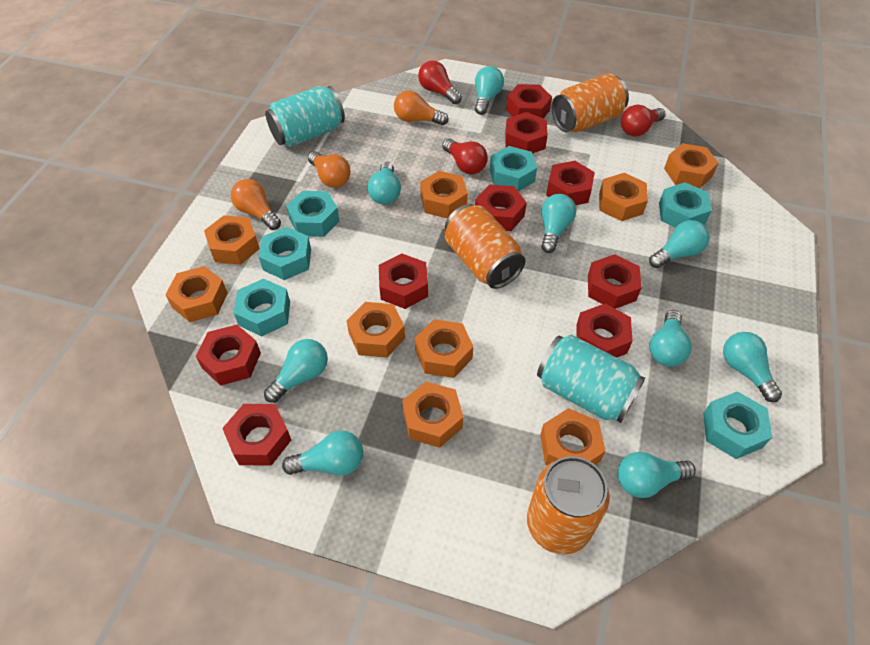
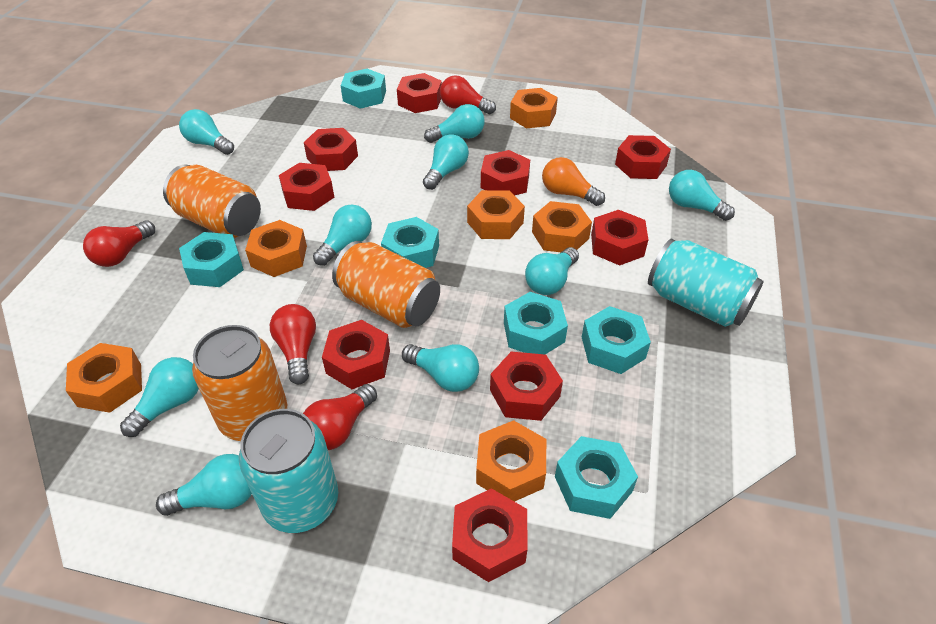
orange light bulb: 3 -> 1
orange nut: 9 -> 6
red light bulb: 3 -> 4

